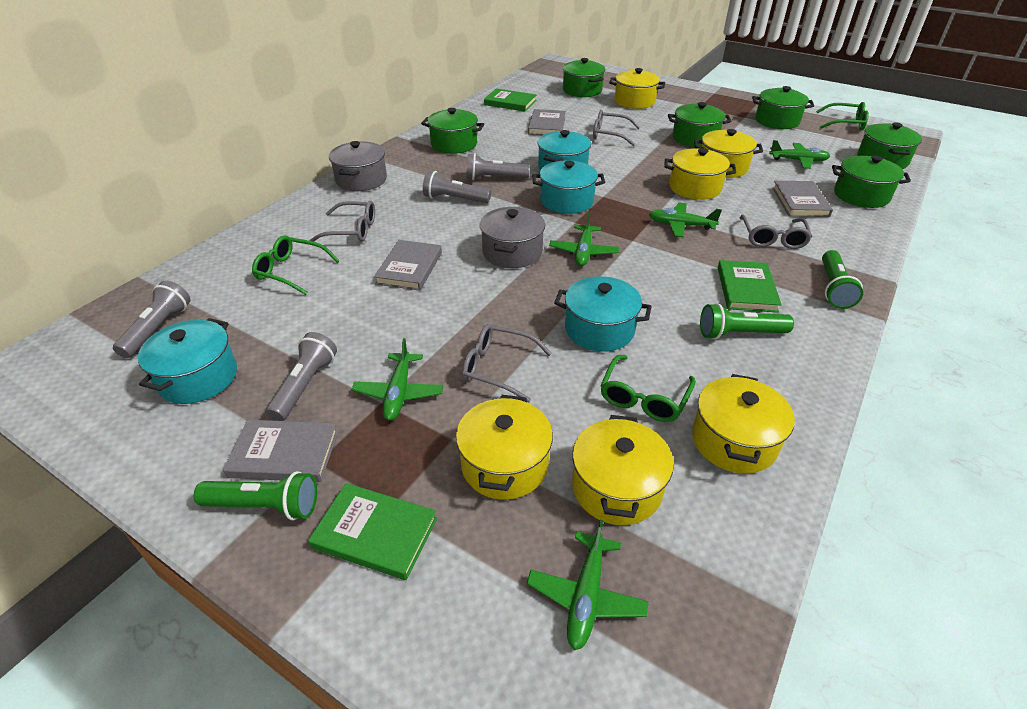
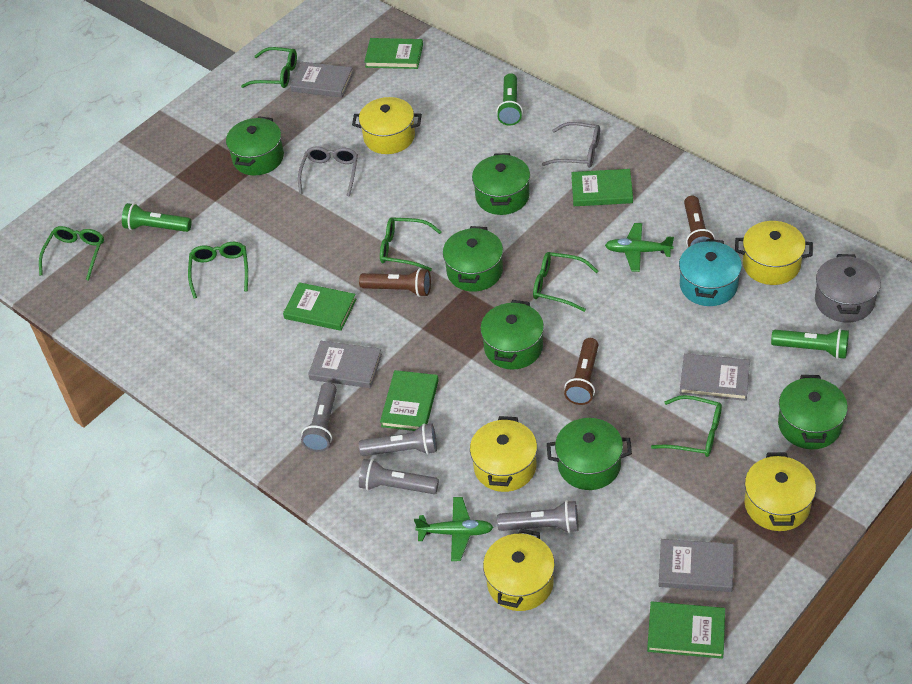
brown flashlight: 0 -> 3
green book: 3 -> 5
green glasses: 3 -> 6
green plane: 5 -> 2
grey glasses: 4 -> 2
grey pot: 2 -> 1
turquoise pot: 4 -> 1
yellow pot: 6 -> 5

